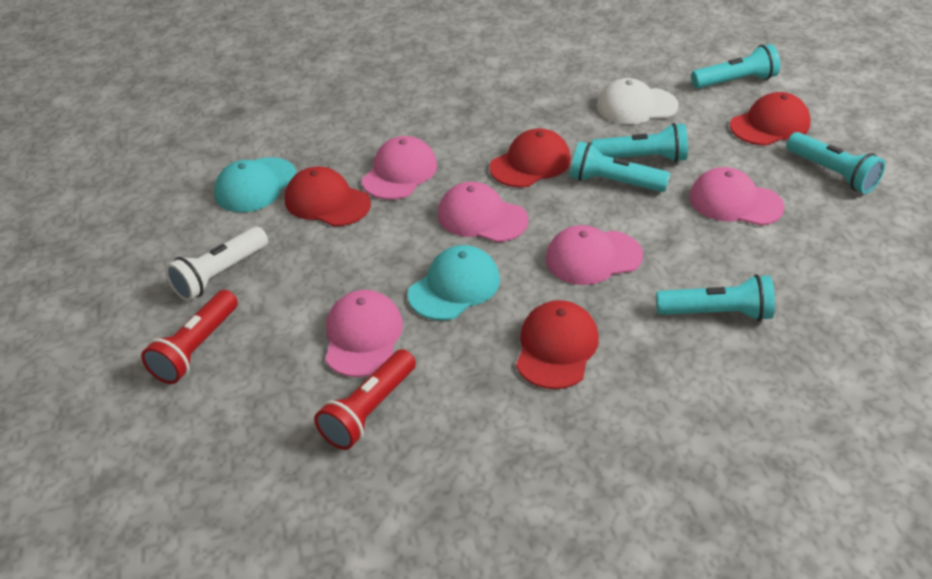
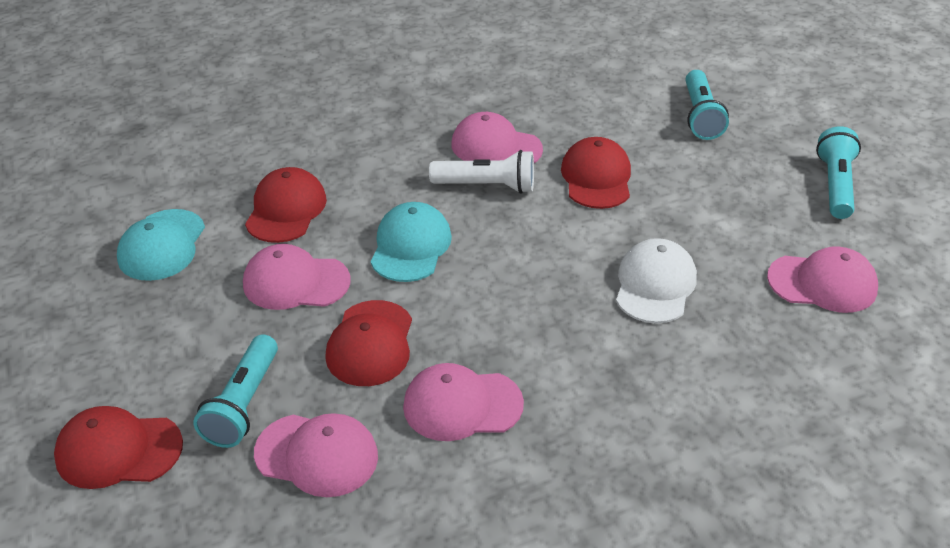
red flashlight: 2 -> 0
turquoise flashlight: 5 -> 3

